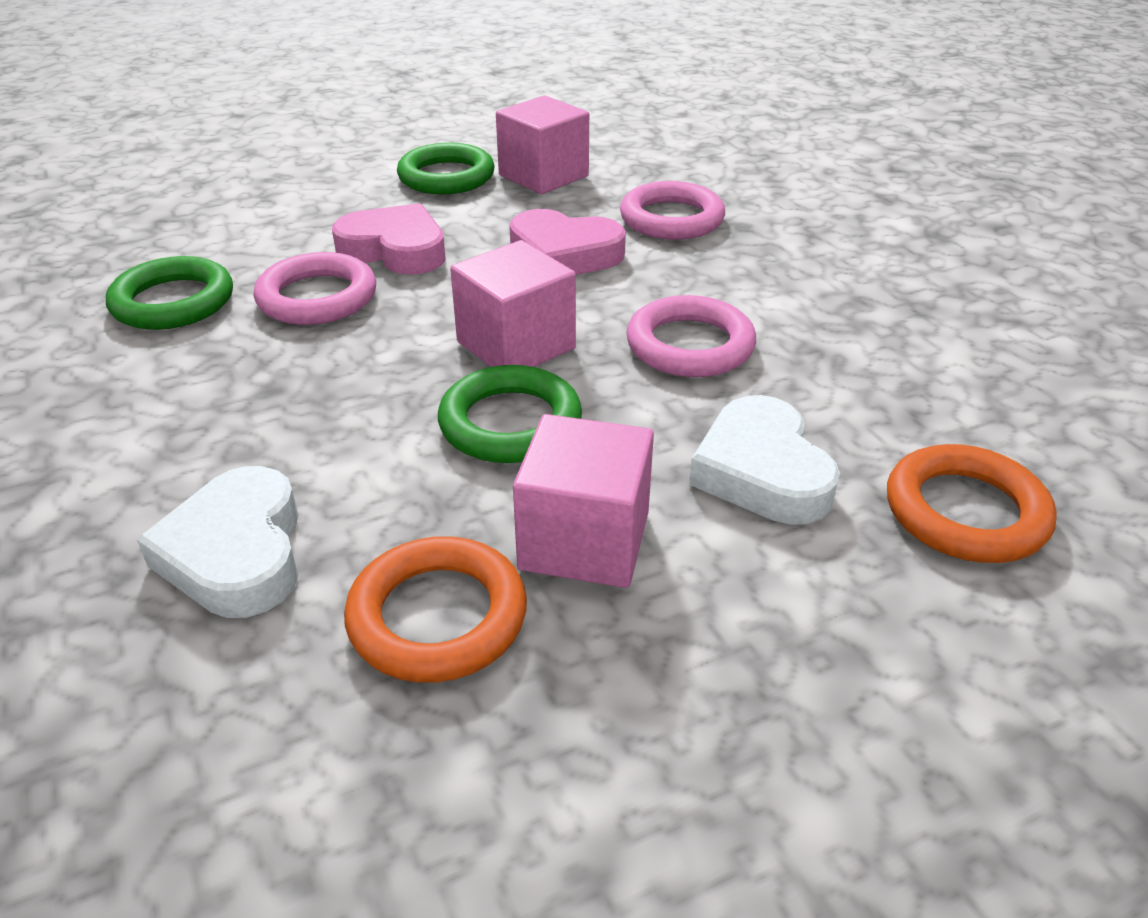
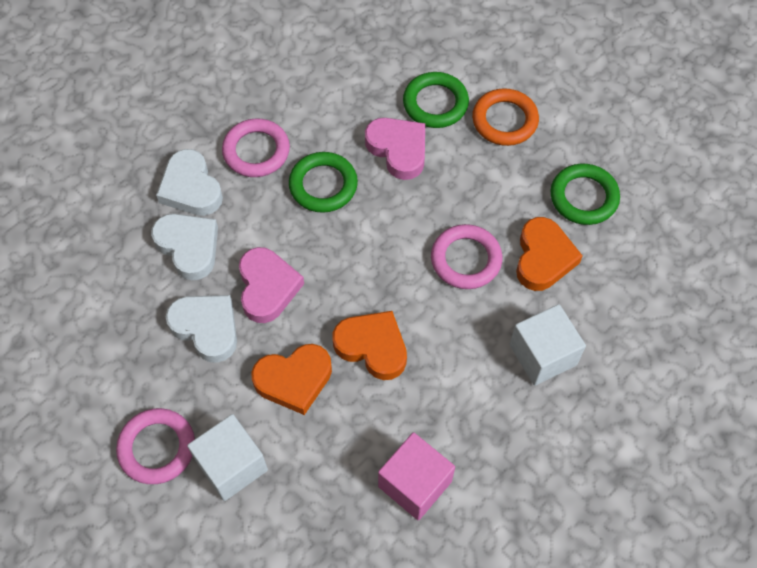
orange heart: 0 -> 3
orange ring: 2 -> 1
pink cube: 3 -> 1
white cube: 0 -> 2
white heart: 2 -> 3

